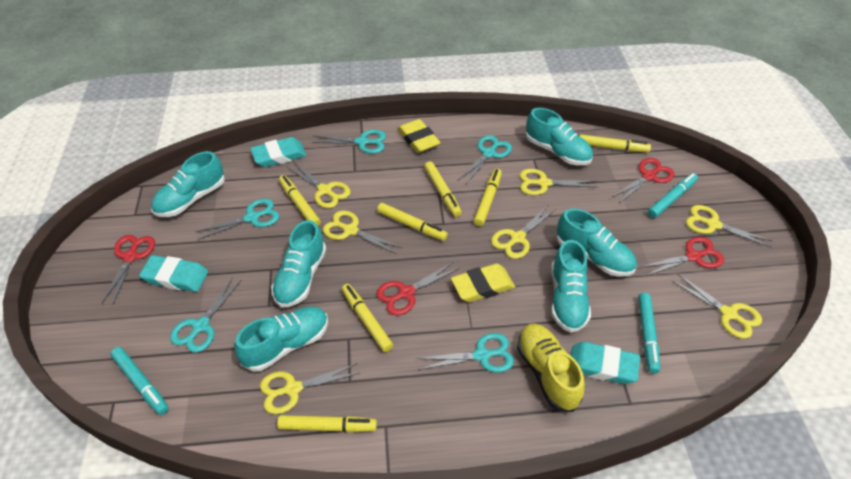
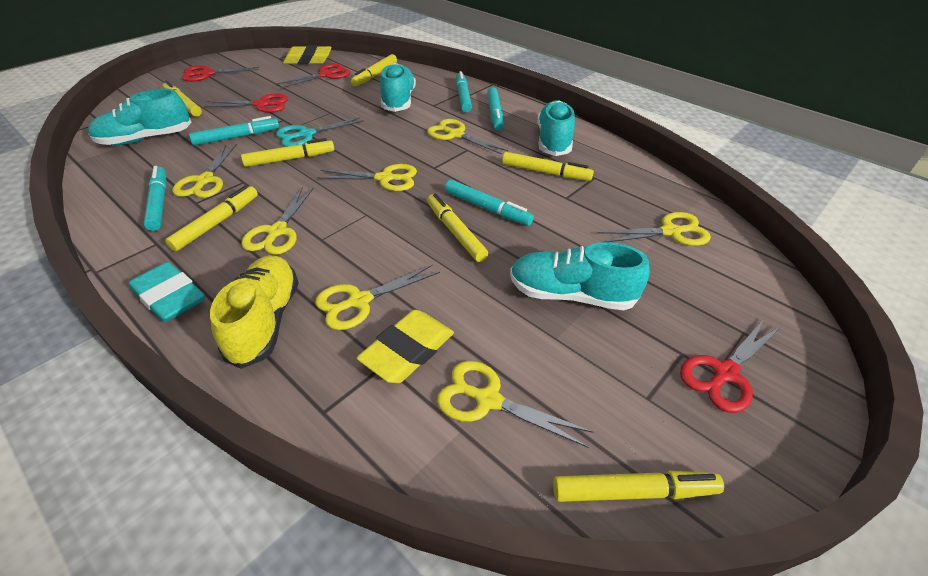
turquoise eraser: 3 -> 1
turquoise marker: 3 -> 5
turquoise scissors: 5 -> 1
turquoise shoe: 6 -> 4

